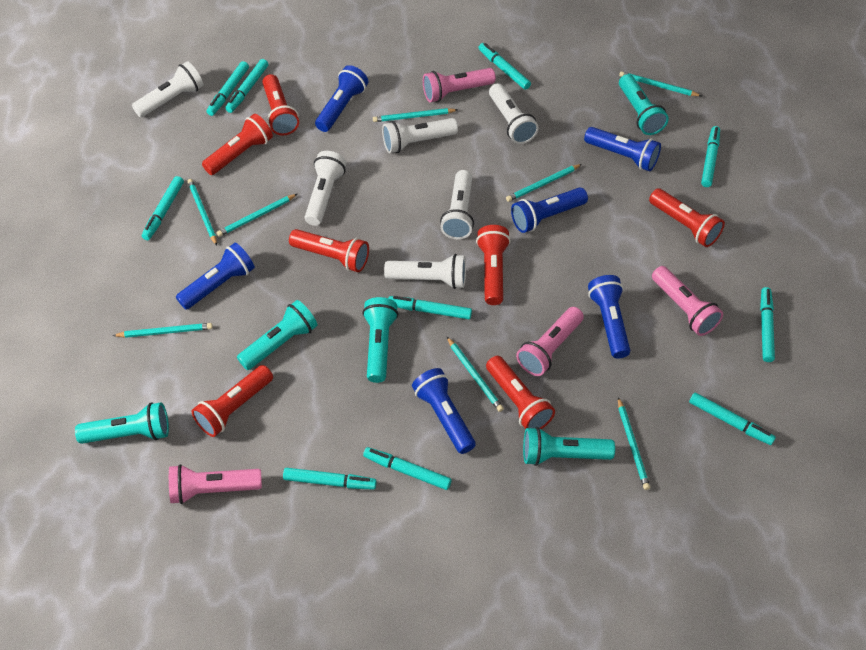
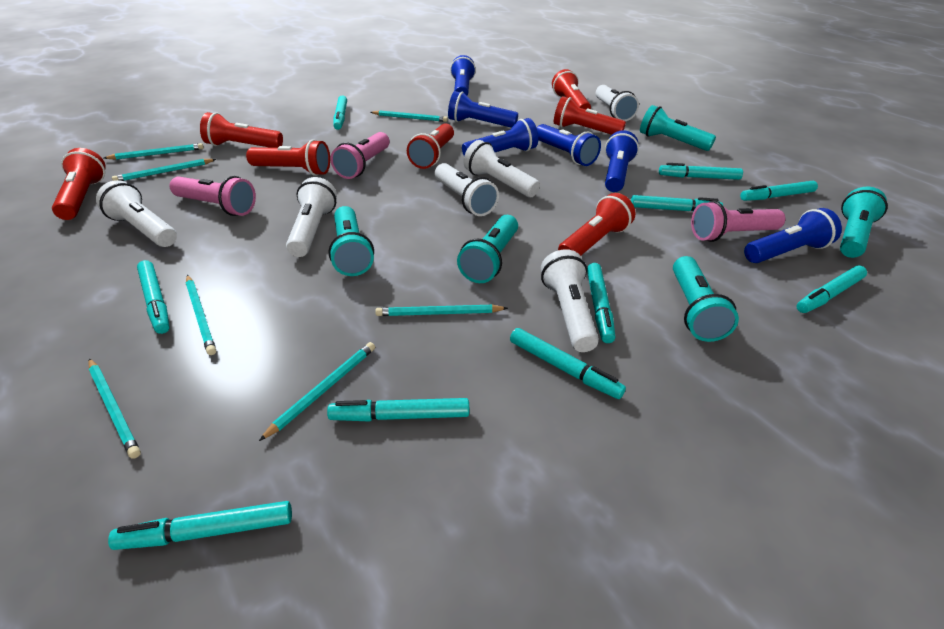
pink flashlight: 4 -> 3
turquoise pencil: 8 -> 7

